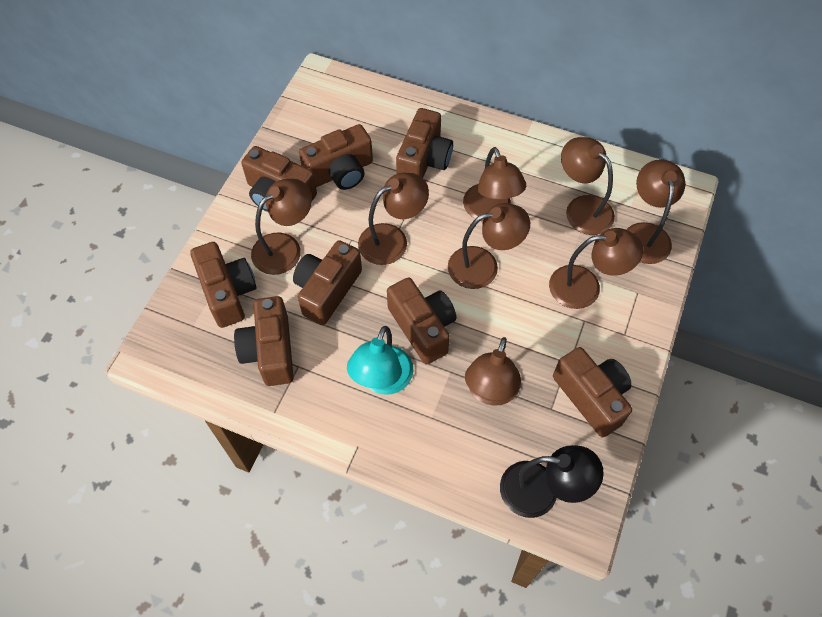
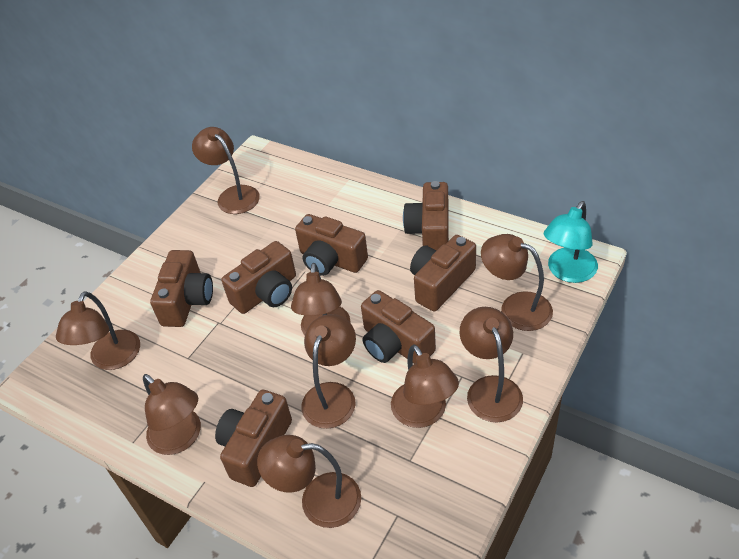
black lamp: 1 -> 0
brown camera: 8 -> 7
brown lamp: 8 -> 9

